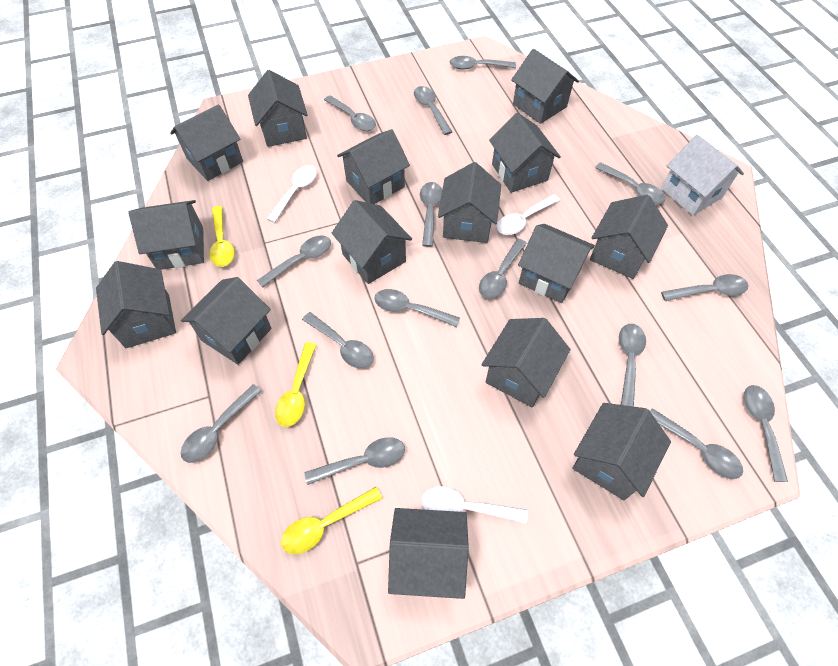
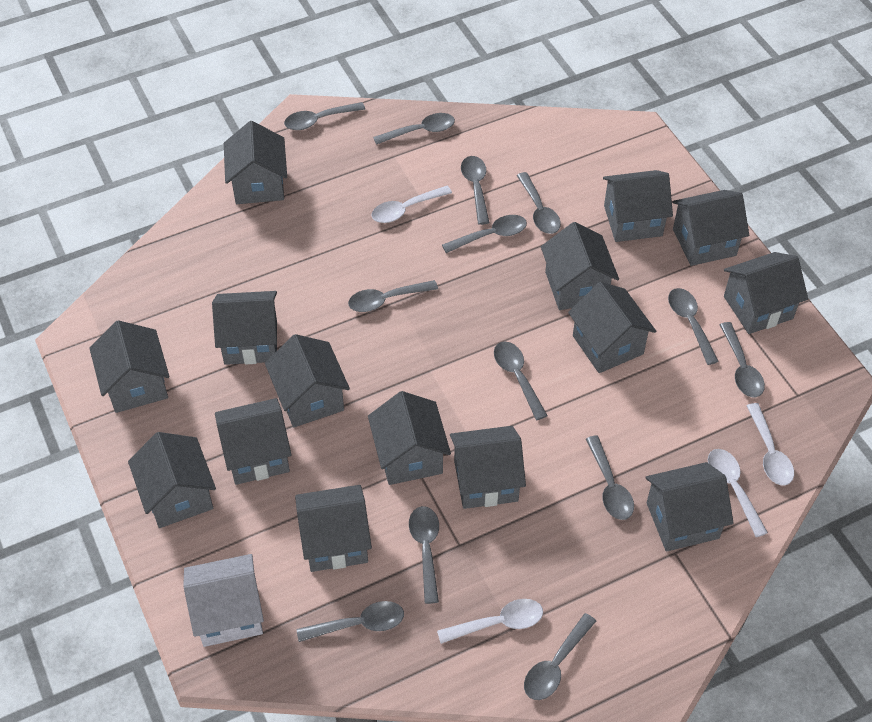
grey spoon: 15 -> 13
white spoon: 3 -> 4
yellow spoon: 3 -> 0

